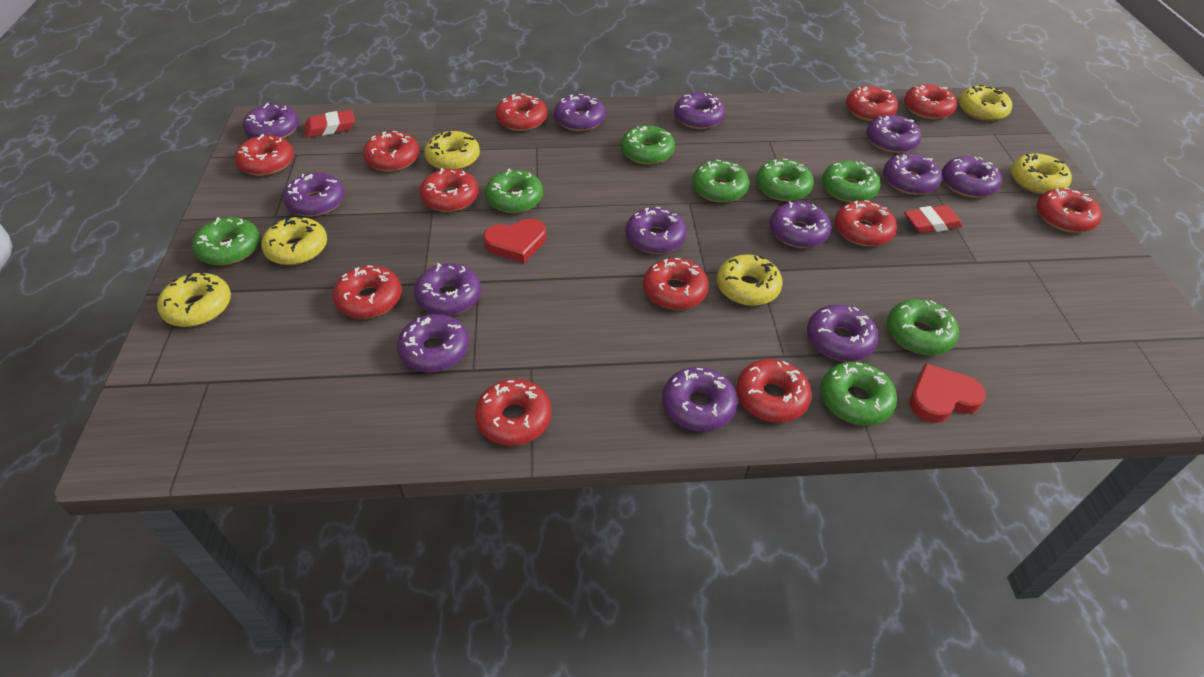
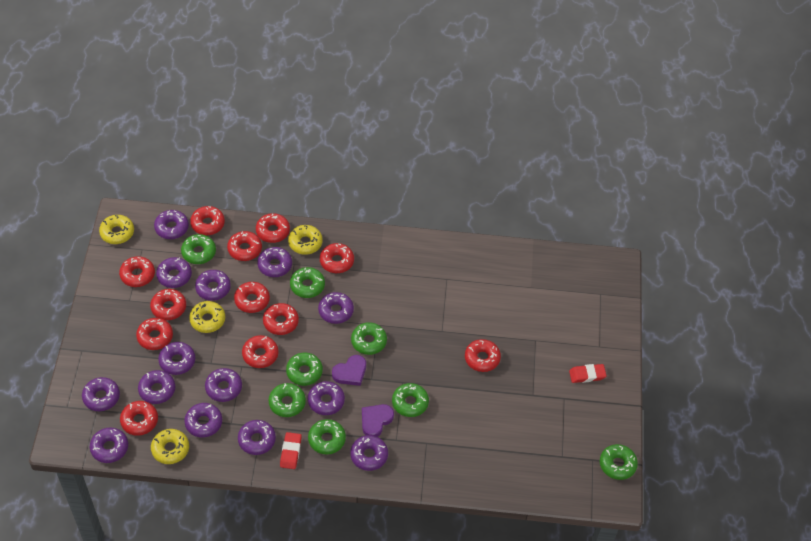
purple donut: 13 -> 14
purple heart: 0 -> 2
red heart: 2 -> 0
yellow donut: 6 -> 4

